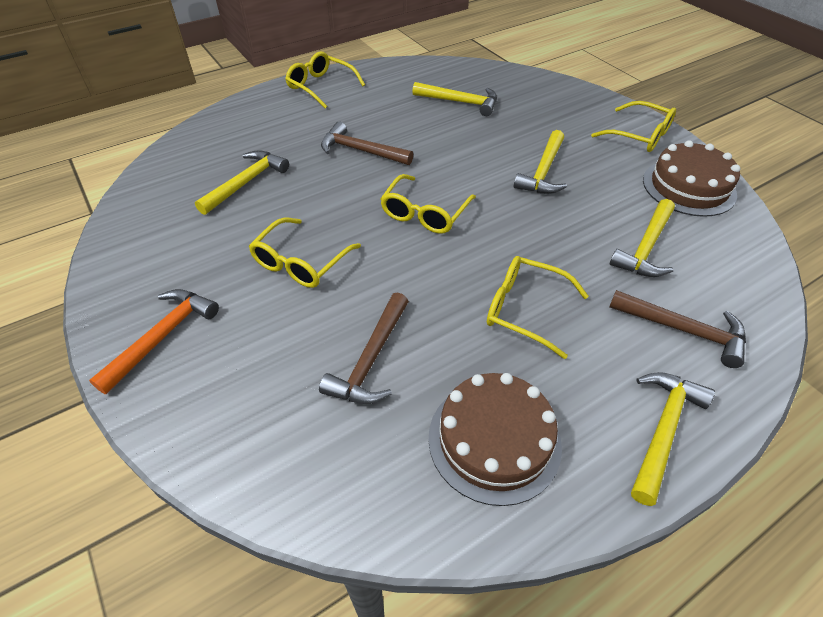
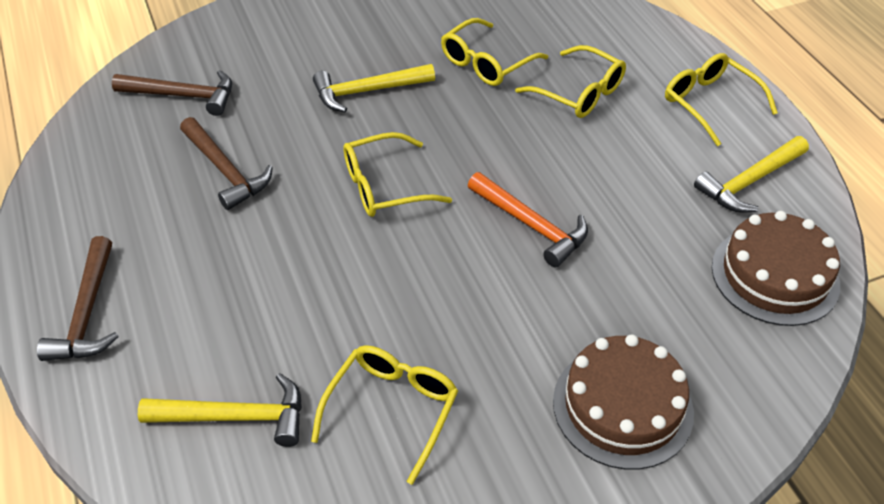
yellow hammer: 5 -> 3

